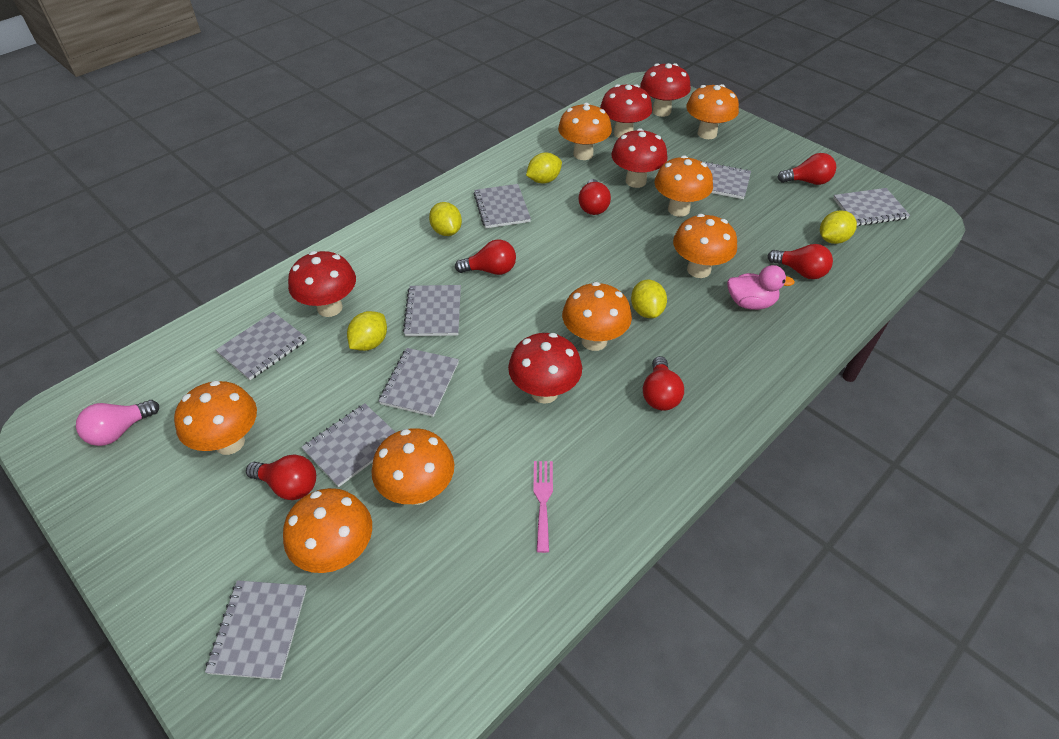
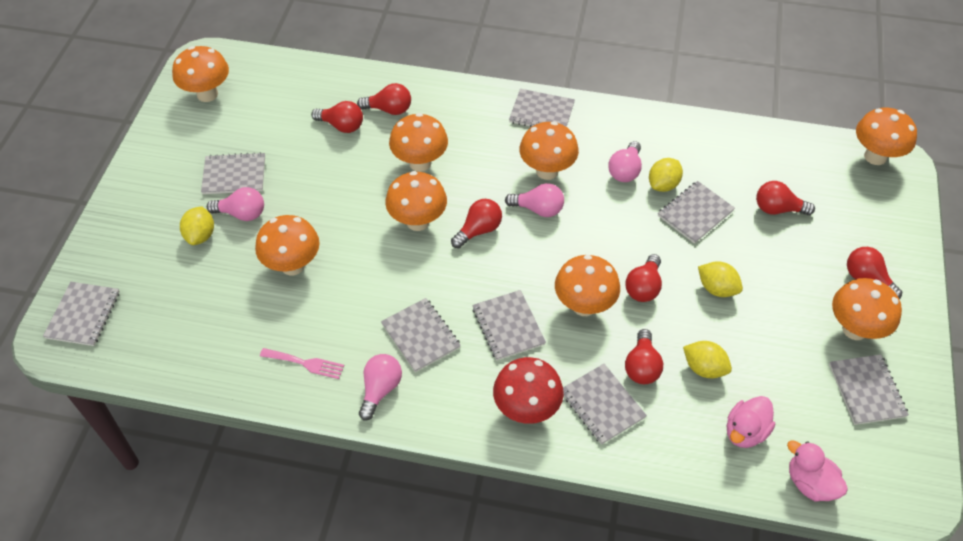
pink duck: 1 -> 2
pink light bulb: 1 -> 4
red light bulb: 6 -> 7
red mushroom: 5 -> 1
yellow lemon: 5 -> 4

